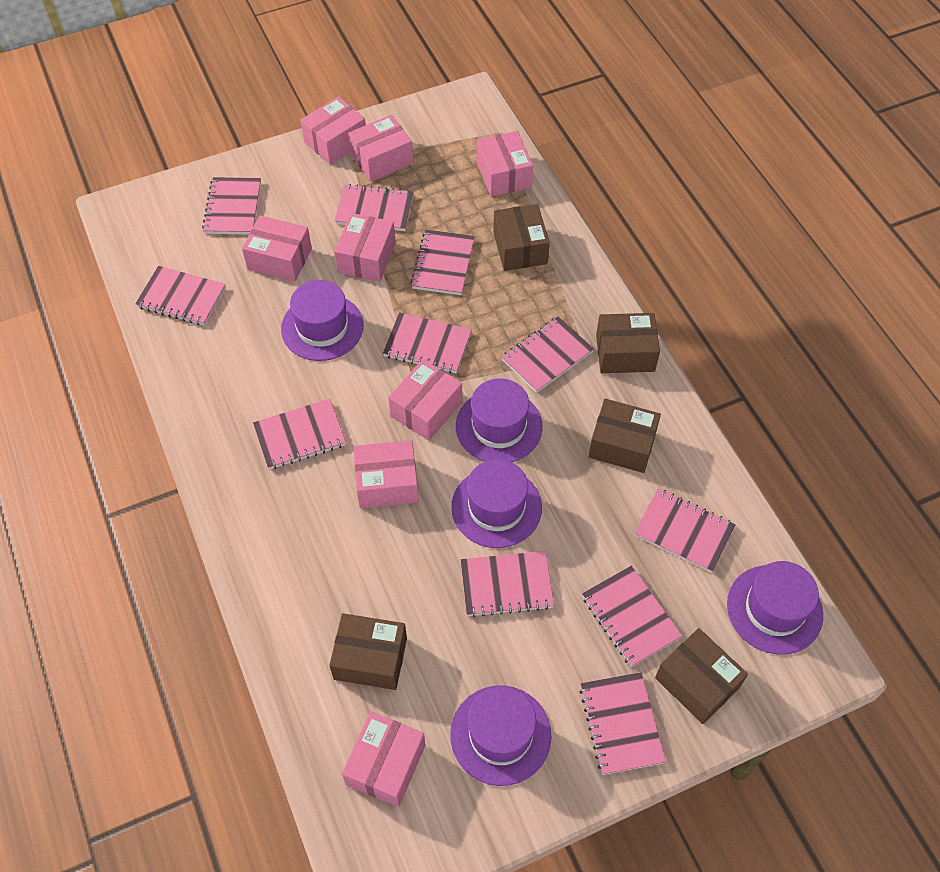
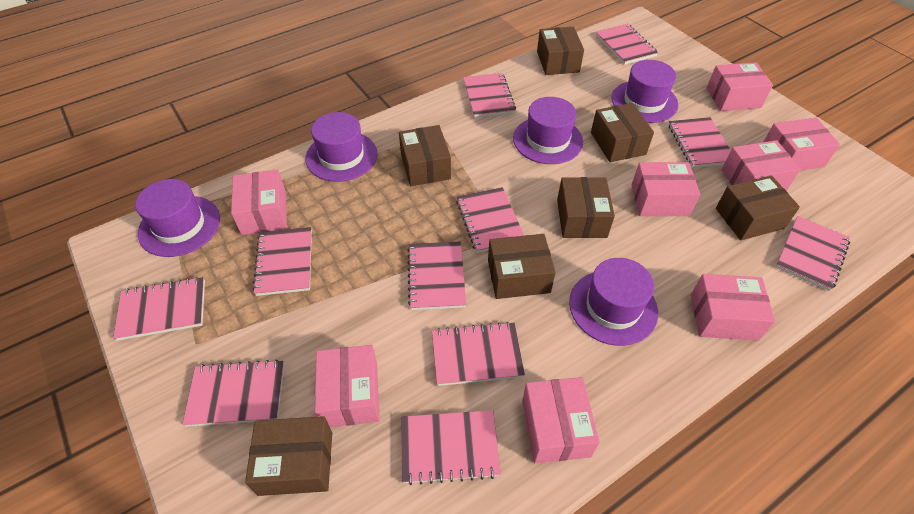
brown box: 5 -> 7

